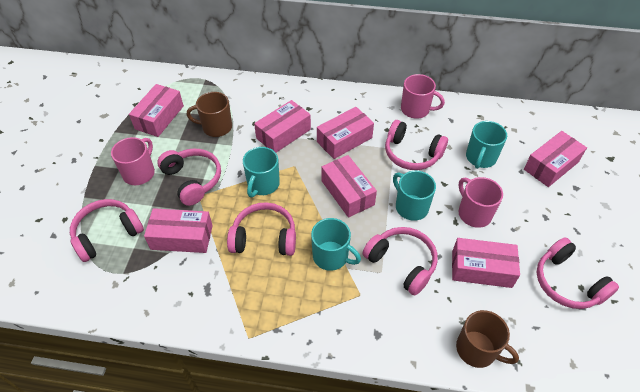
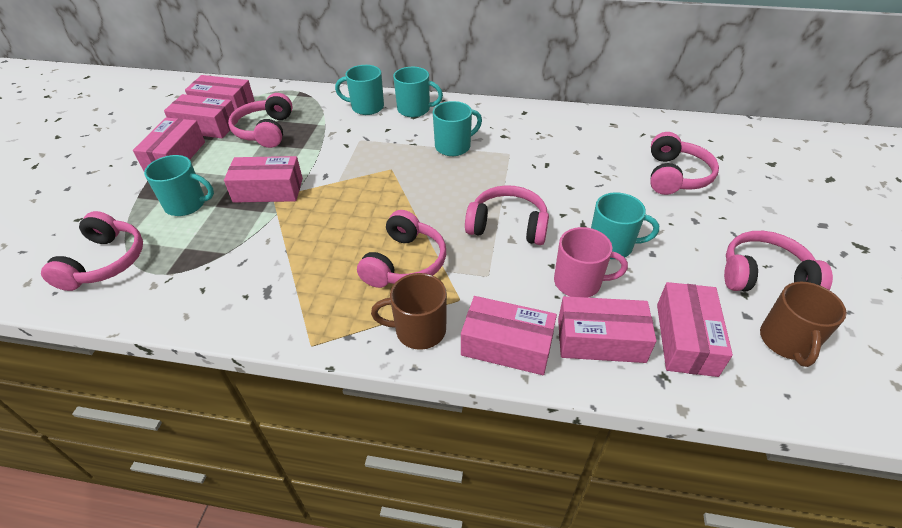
pink mug: 3 -> 1
turquoise mug: 4 -> 5

